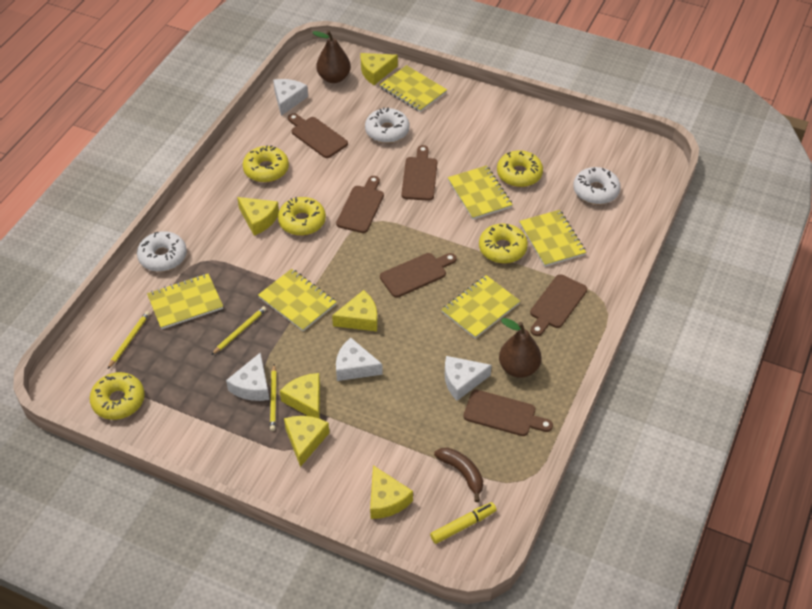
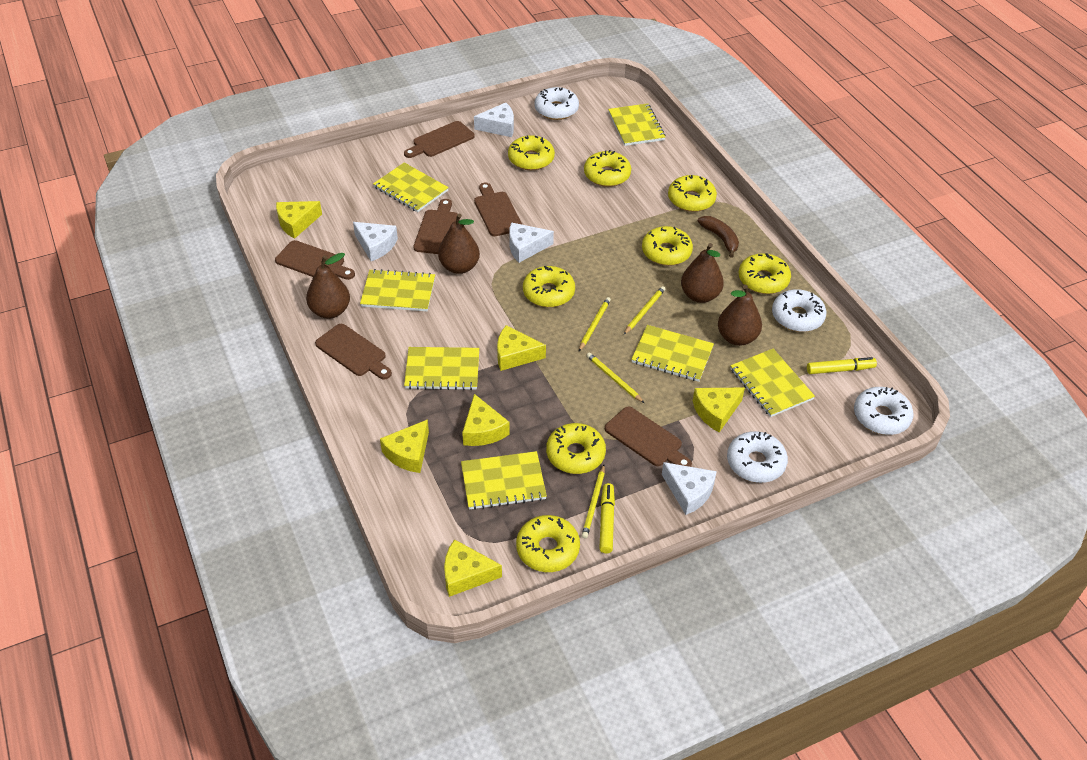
brown pear: 2 -> 4
white donut: 3 -> 4
yellow donut: 5 -> 8
yellow marker: 1 -> 2
yellow notebook: 6 -> 7
yellow pencil: 3 -> 4

